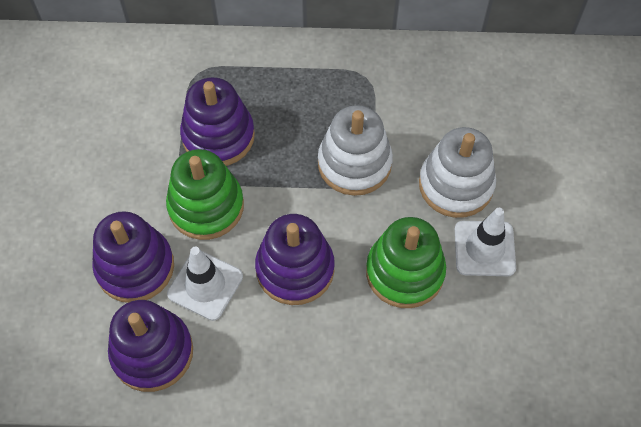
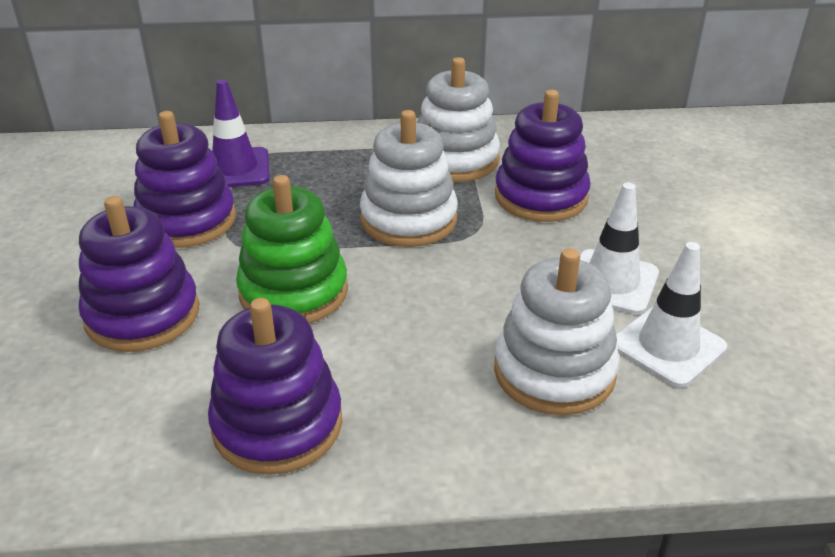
green stacking toy: 2 -> 1
purple traffic cone: 0 -> 1
white stacking toy: 2 -> 3

